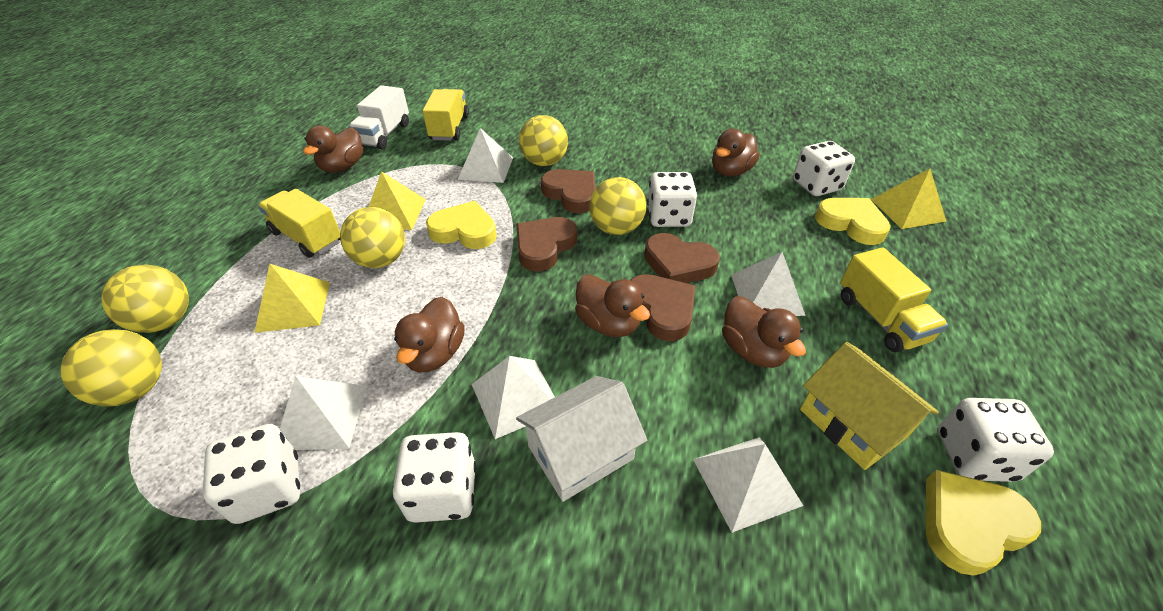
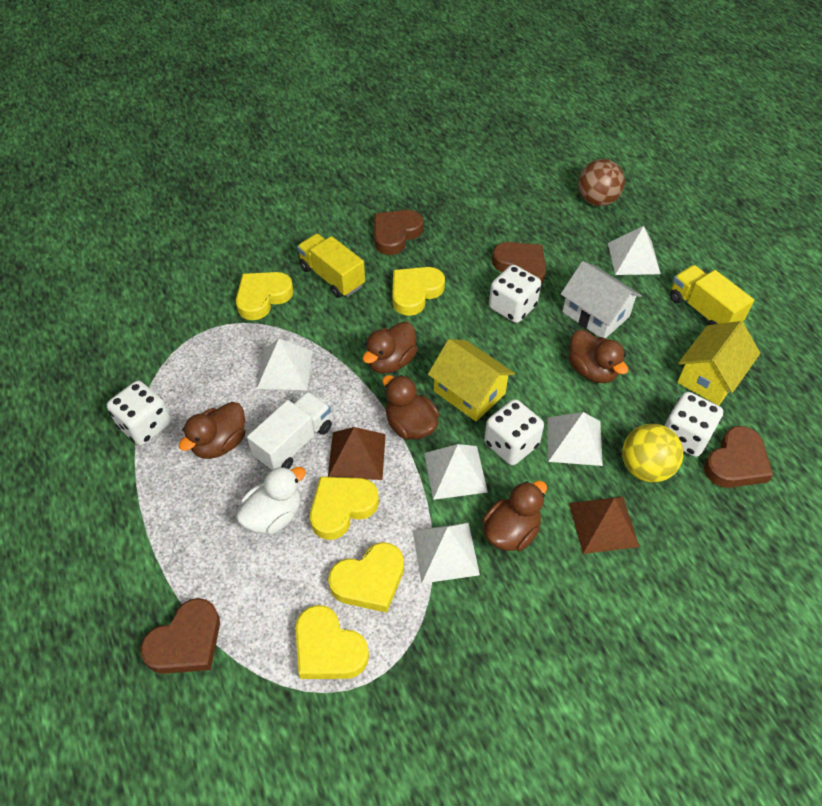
brown ball: 0 -> 1
brown pyramid: 0 -> 2
white dice: 5 -> 4
white duck: 0 -> 1
yellow ball: 5 -> 1
yellow heart: 3 -> 5
yellow house: 1 -> 2
yellow pyramid: 3 -> 0
yellow truck: 3 -> 2

